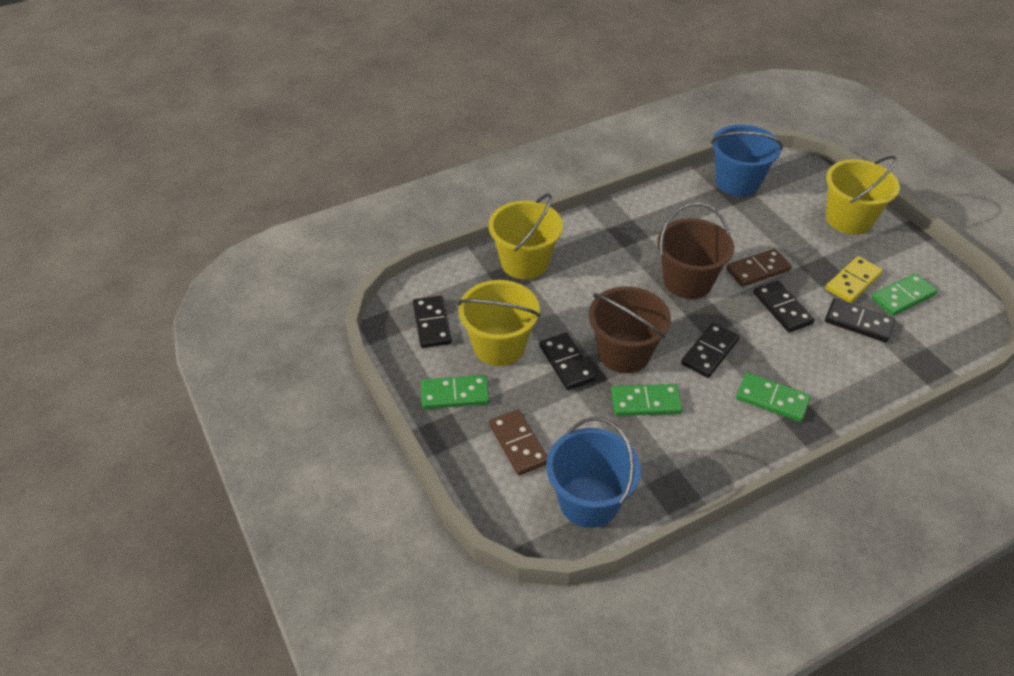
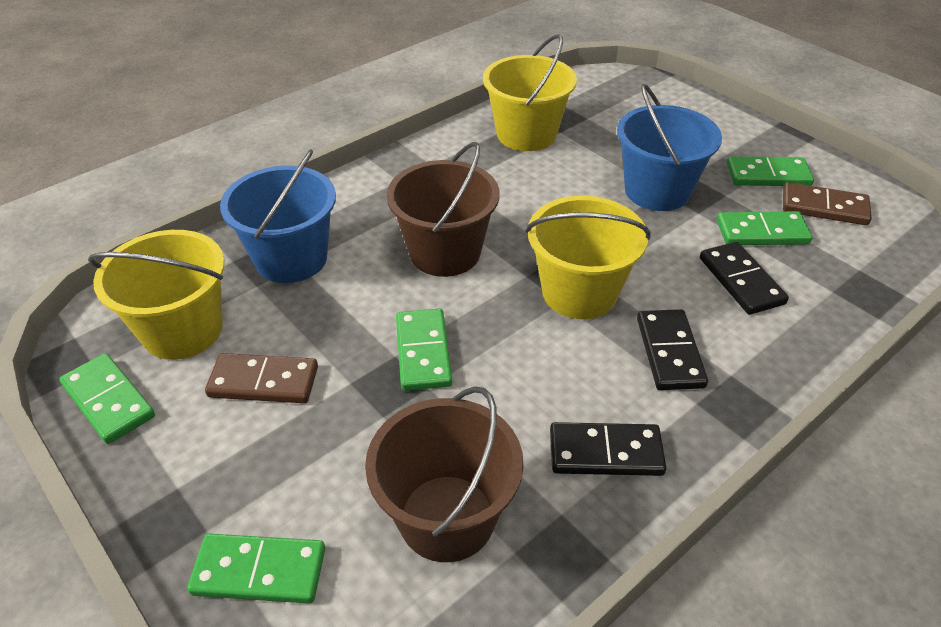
black domino: 5 -> 3
green domino: 4 -> 5
yellow domino: 1 -> 0

